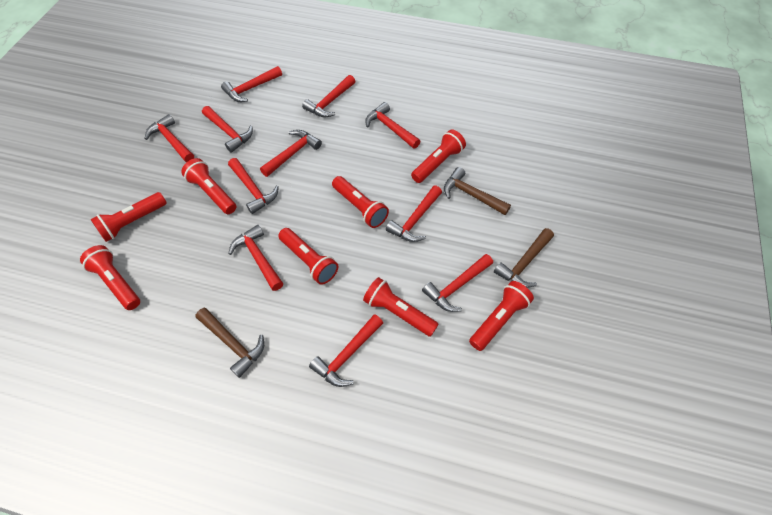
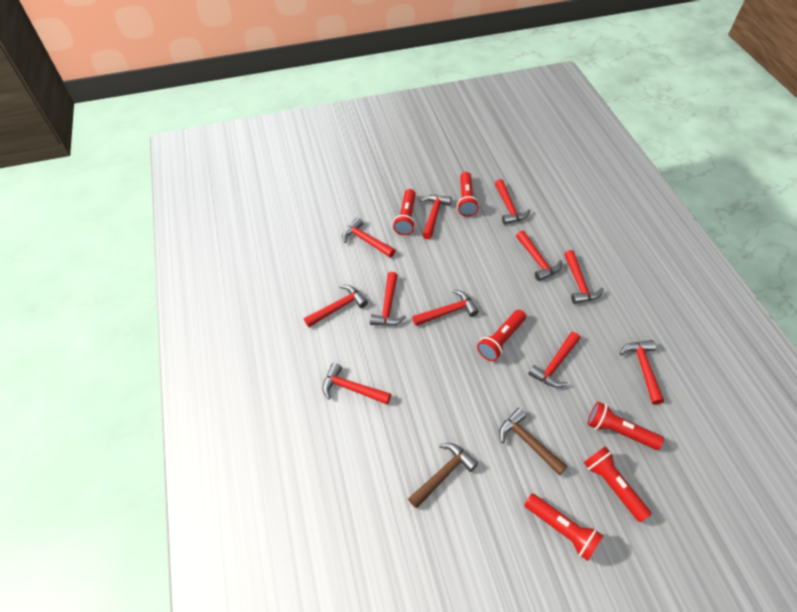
brown hammer: 3 -> 2
red flashlight: 8 -> 6

